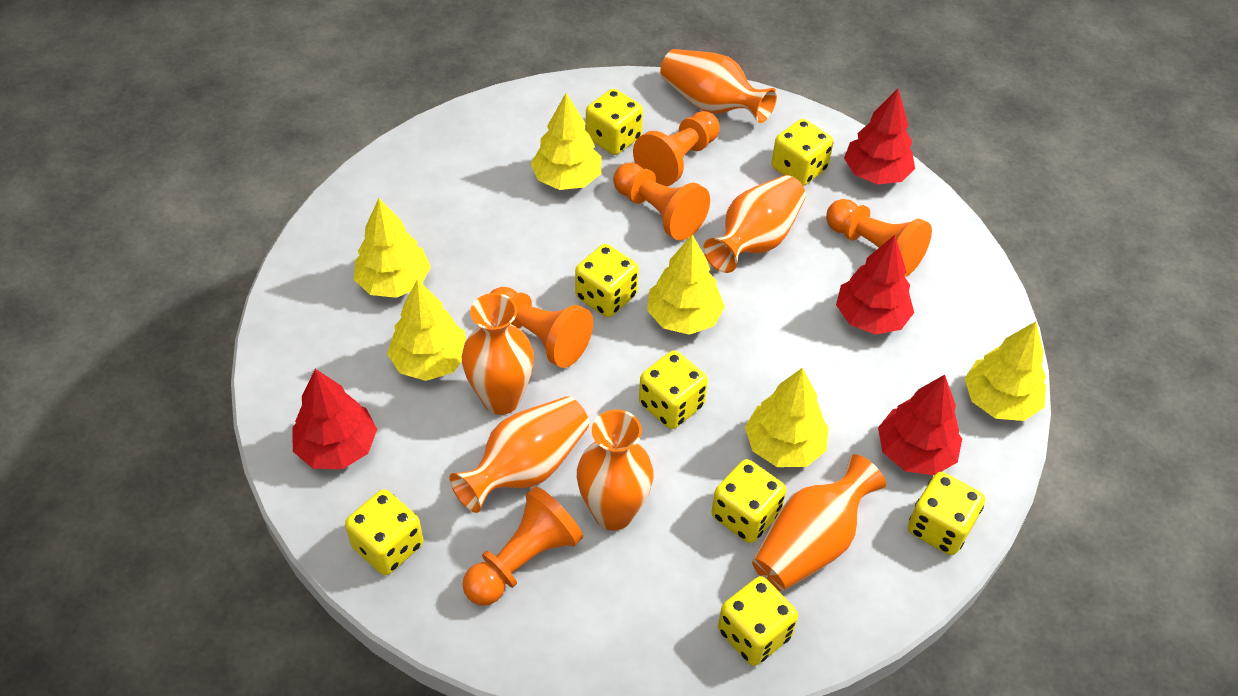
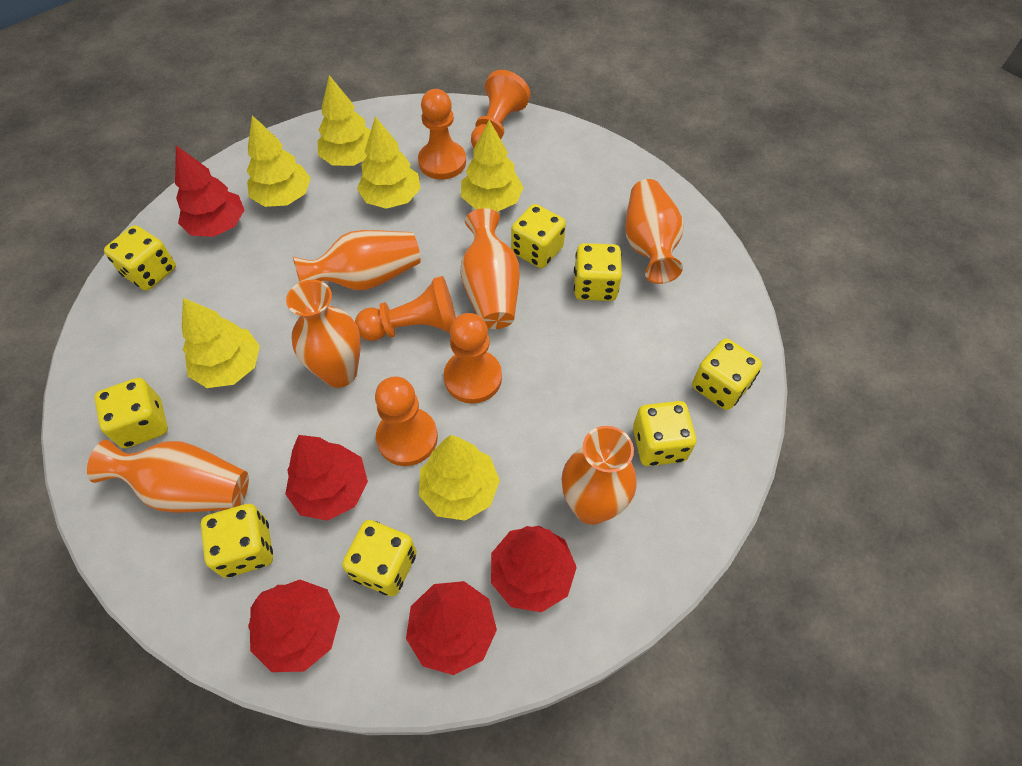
red tree: 4 -> 5

